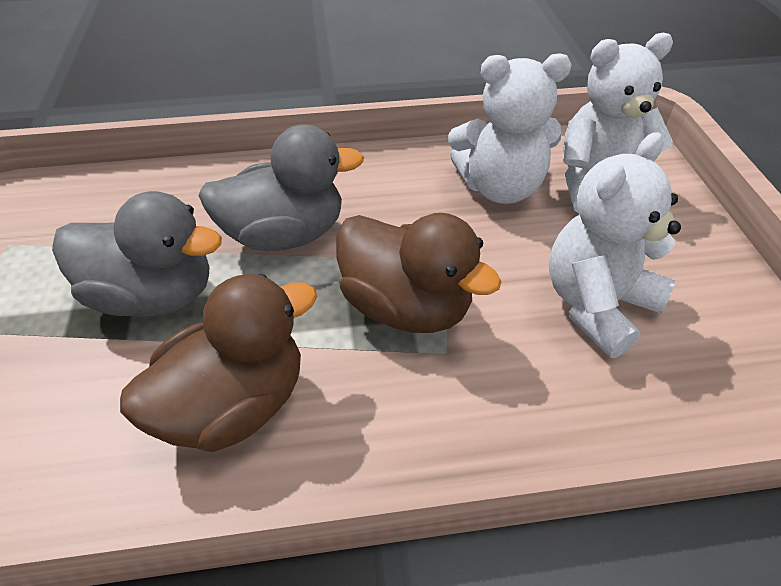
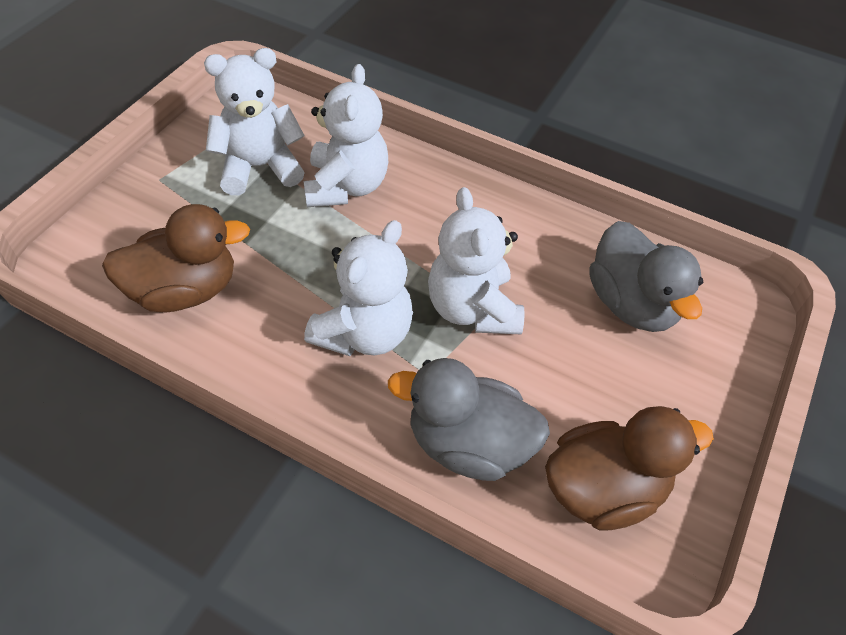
white teddy bear: 3 -> 4

